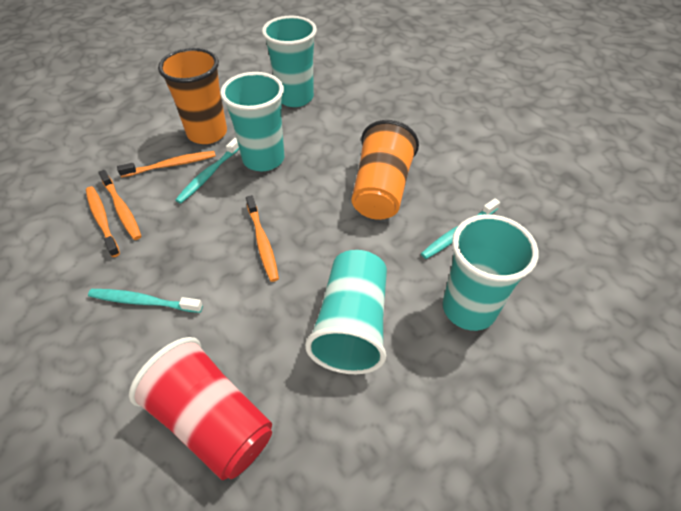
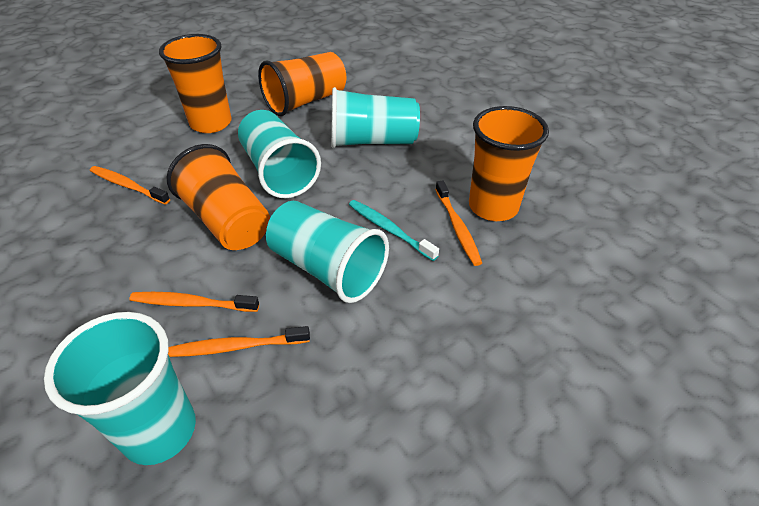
orange cup: 2 -> 4
red cup: 1 -> 0
turquoise toothbrush: 3 -> 1

